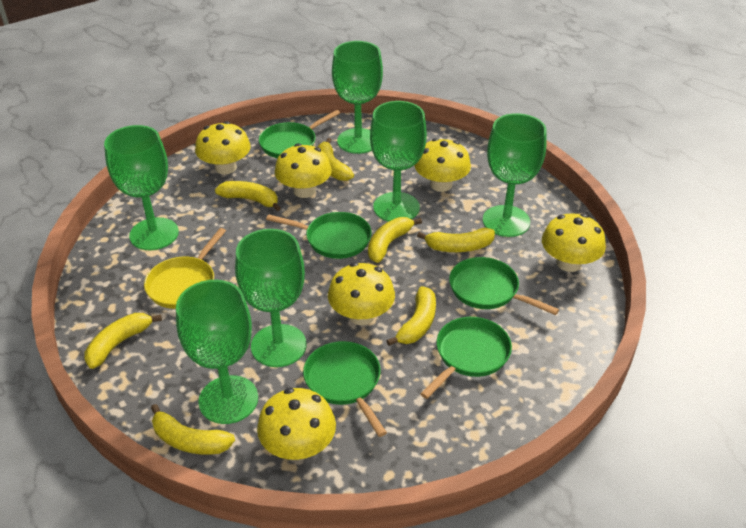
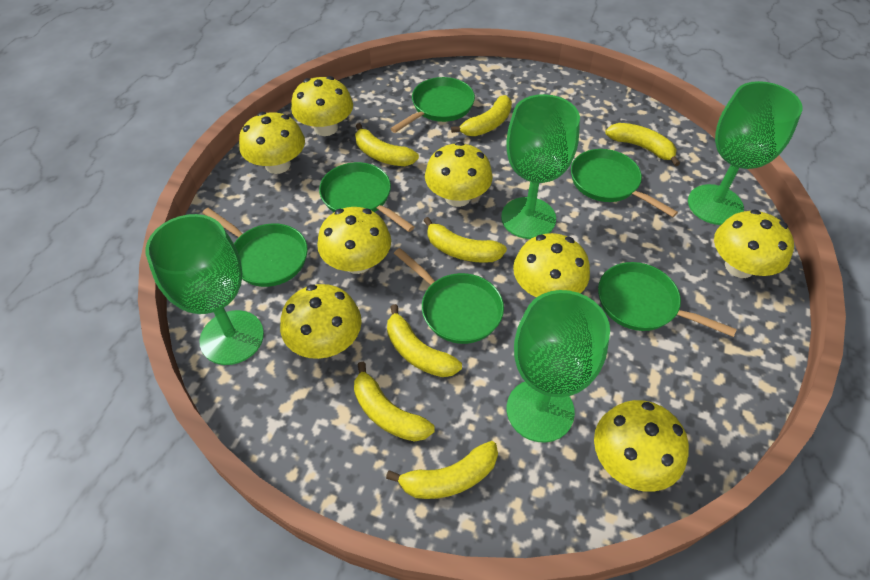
green goblet: 6 -> 4
green pan: 5 -> 6
yellow mushroom: 6 -> 8
yellow pan: 1 -> 0

